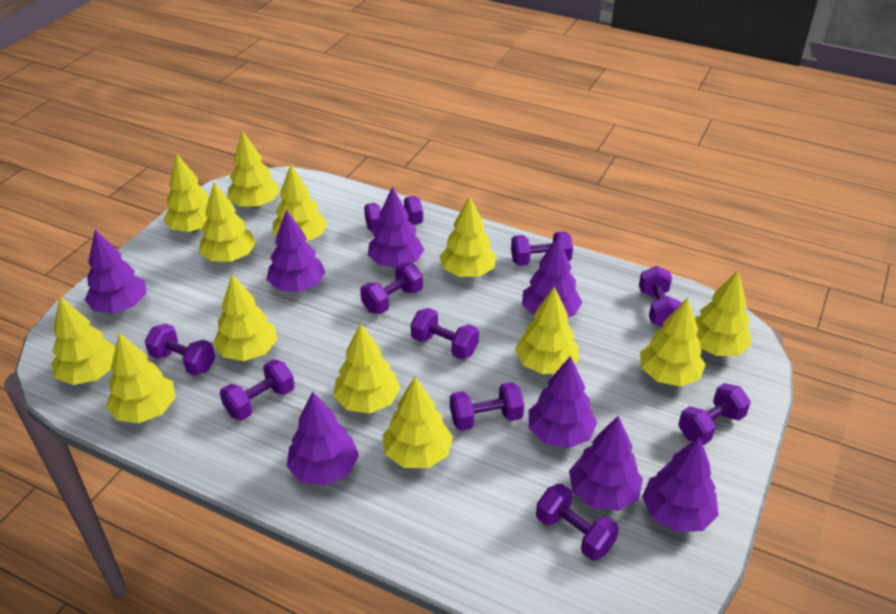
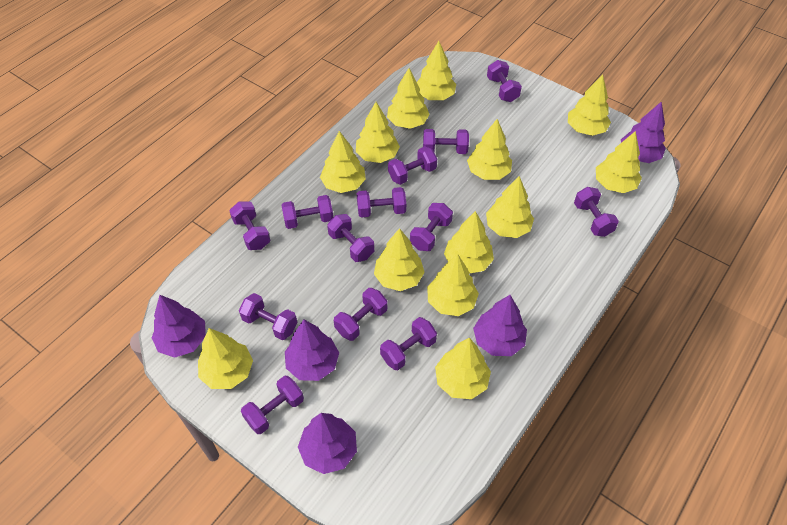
purple dumbbell: 10 -> 13
purple tree: 8 -> 5

